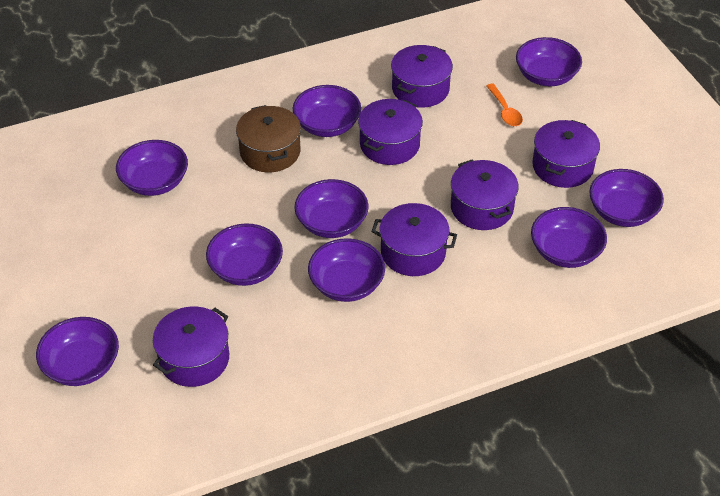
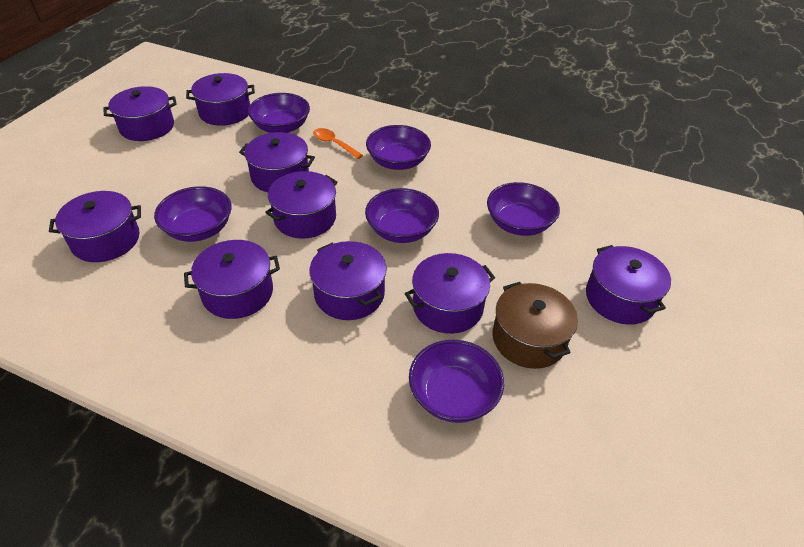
purple bowl: 9 -> 6
purple pot: 6 -> 9

